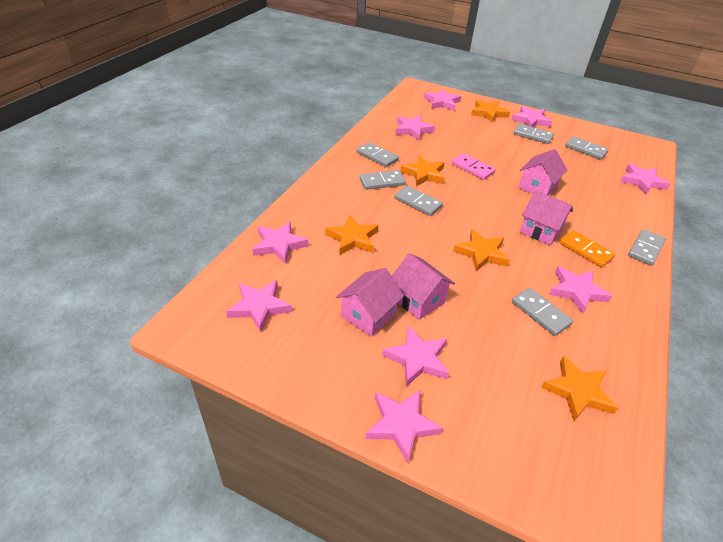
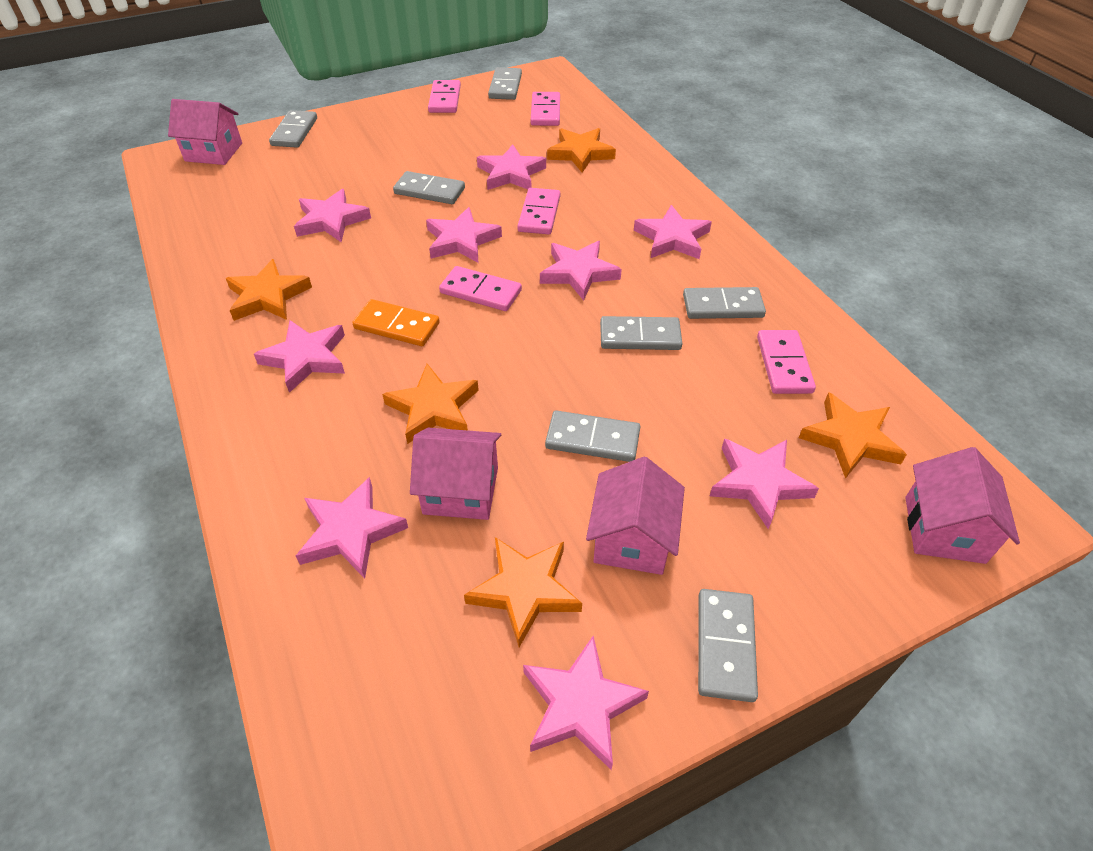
pink domino: 1 -> 5

